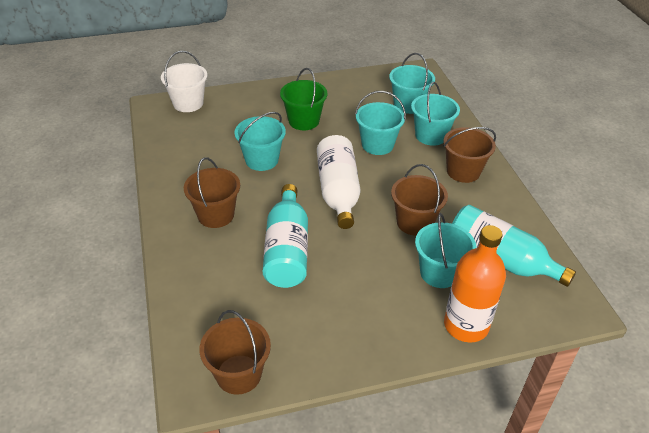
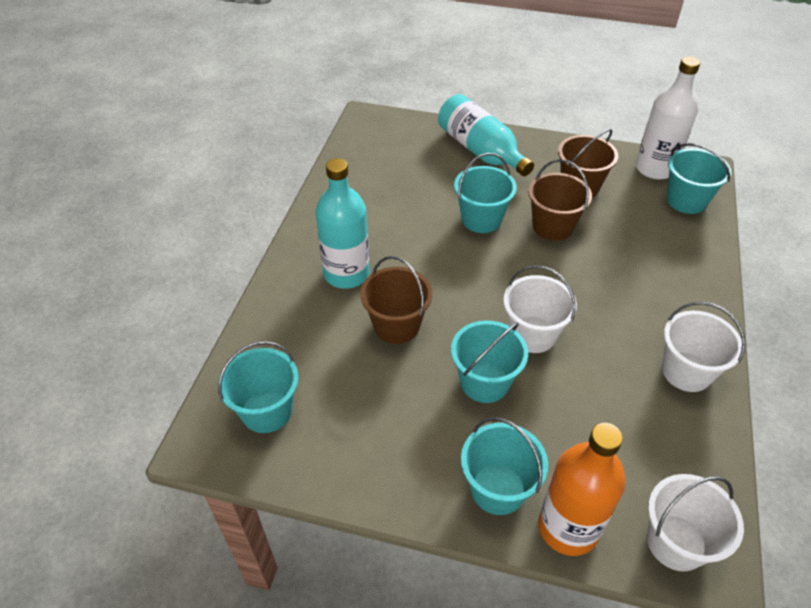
brown bucket: 4 -> 3
green bucket: 1 -> 0
white bucket: 1 -> 3

